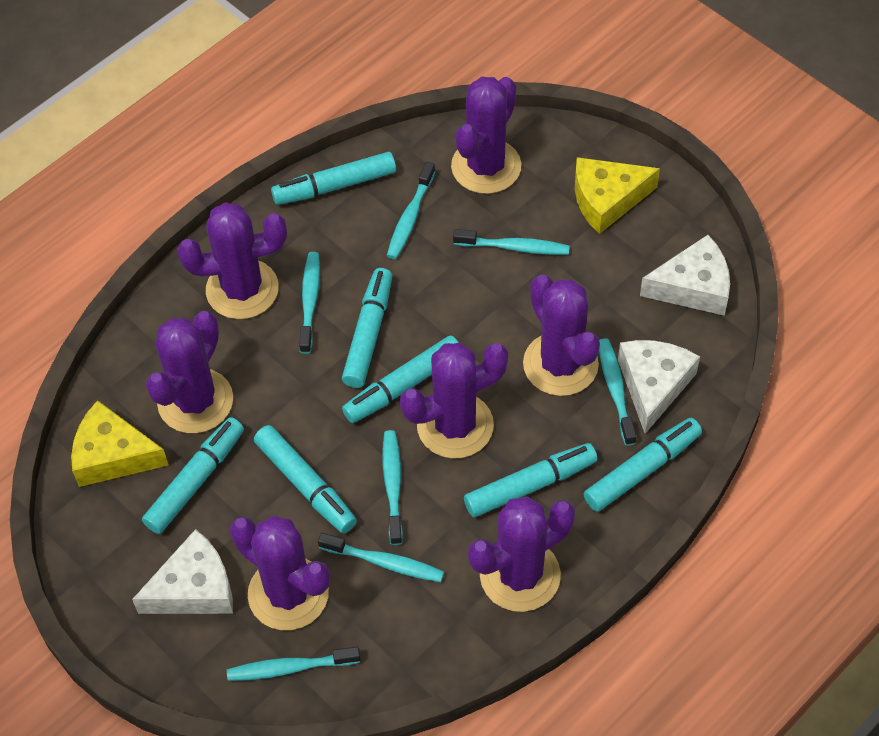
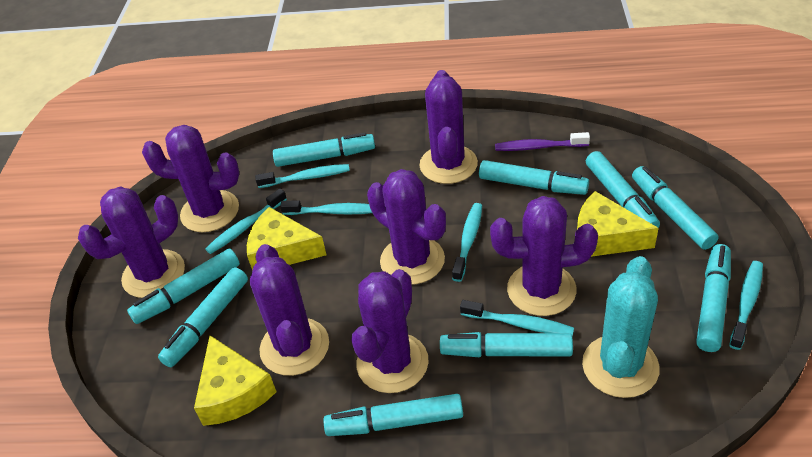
purple toothbrush: 0 -> 1
turquoise cactus: 0 -> 1
turquoise marker: 7 -> 9
turquoise toothbrush: 7 -> 6
white cheese: 3 -> 0
yellow cheese: 2 -> 3

